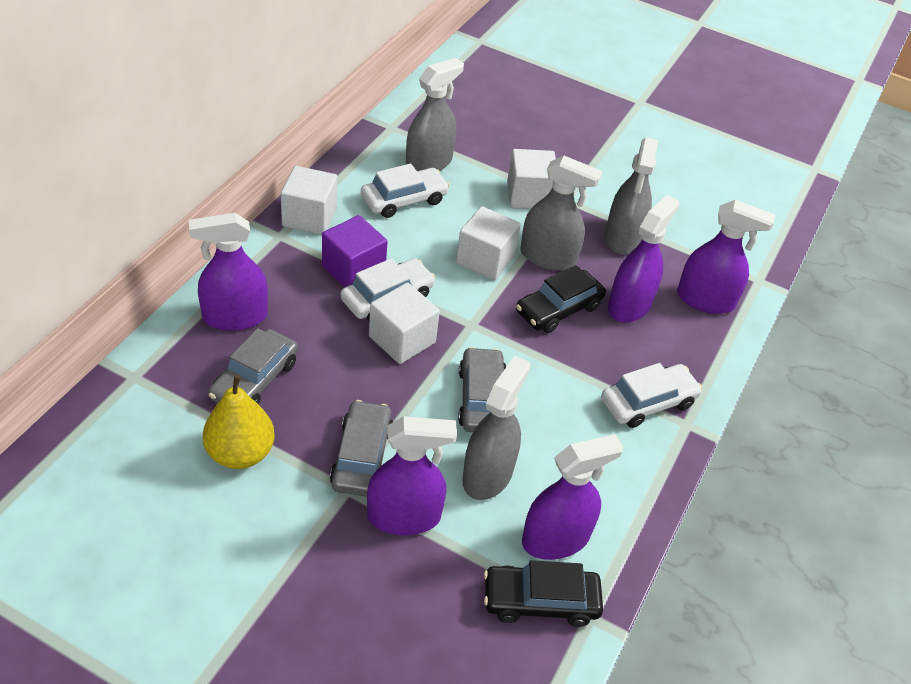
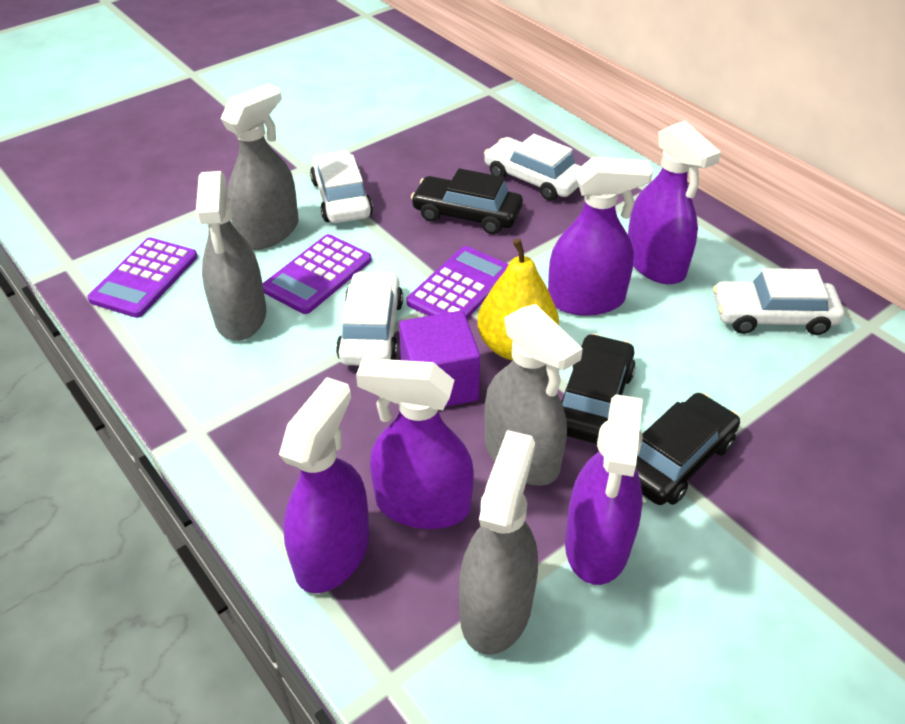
black car: 2 -> 3
grey car: 3 -> 0
purple calculator: 0 -> 3
white car: 3 -> 4
white cube: 4 -> 0

